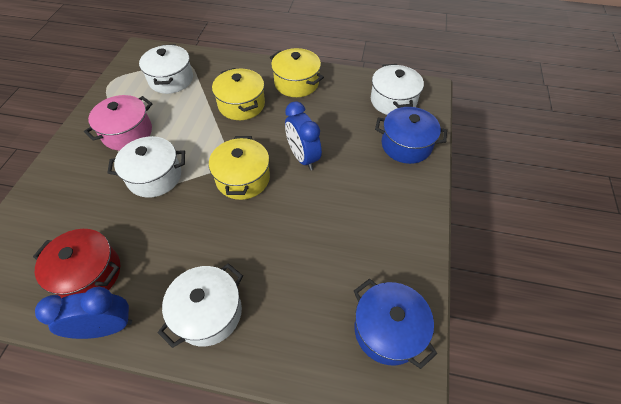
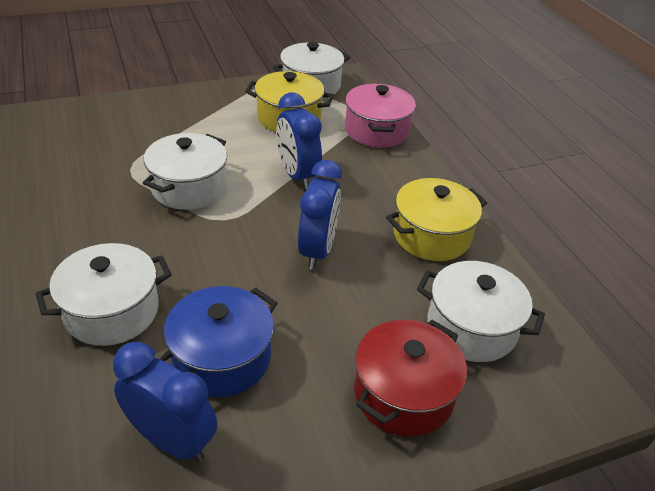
blue clock: 2 -> 3
blue pot: 2 -> 1
yellow pot: 3 -> 2

